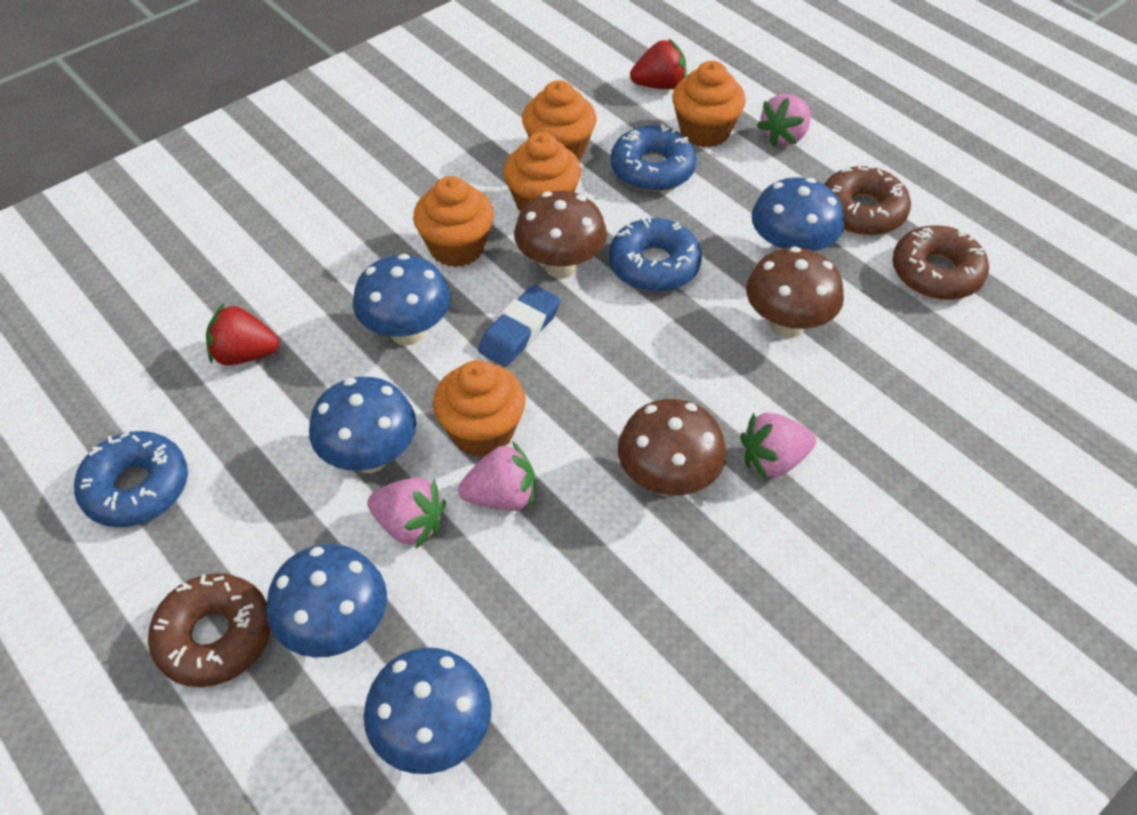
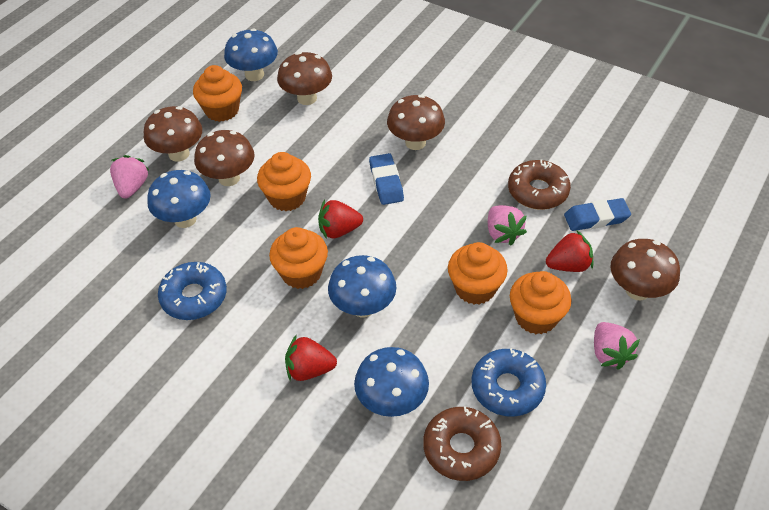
blue donut: 3 -> 2
blue eraser: 1 -> 2
blue mushroom: 5 -> 4
brown donut: 3 -> 2
brown mushroom: 3 -> 5
pink strawberry: 4 -> 3
red strawberry: 2 -> 3

